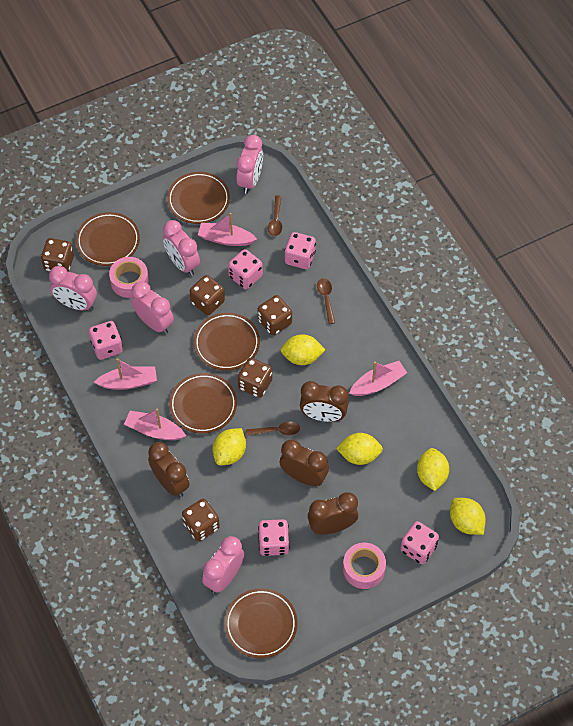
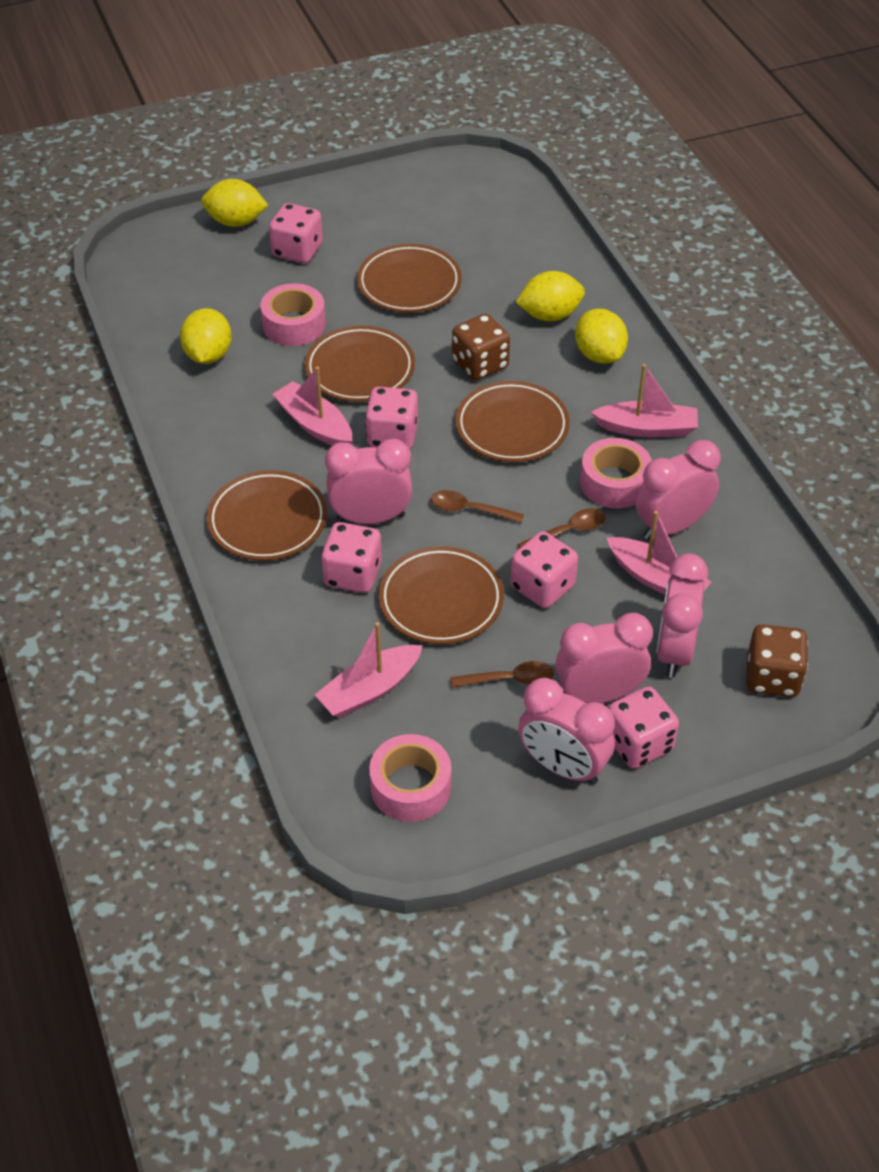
brown clock: 4 -> 0
brown dice: 5 -> 2
pink tape: 2 -> 3
yellow lemon: 5 -> 4

